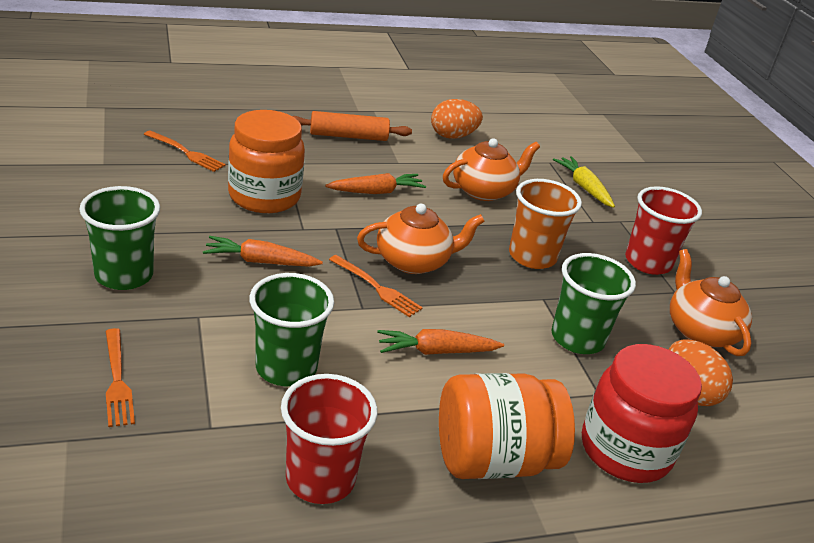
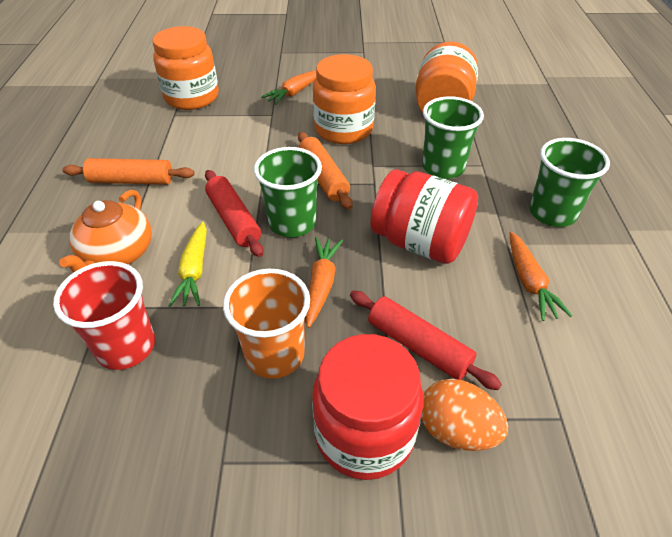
orange egg: 2 -> 1
orange fork: 3 -> 0
orange jar: 2 -> 3
orange rolling pin: 1 -> 2
orange teapot: 3 -> 1
red cup: 2 -> 1
red jar: 1 -> 2
red rolling pin: 0 -> 2

